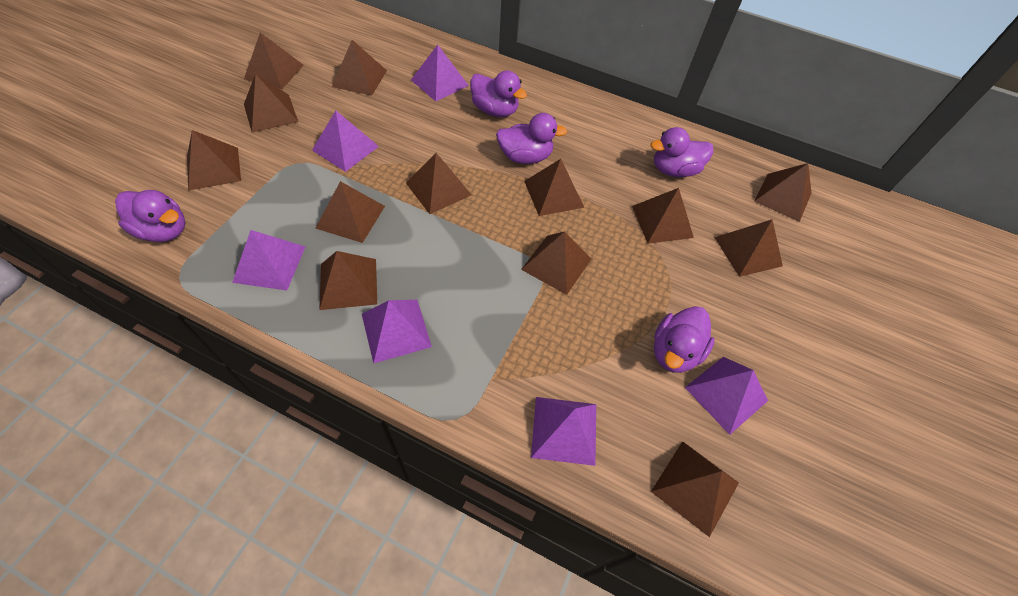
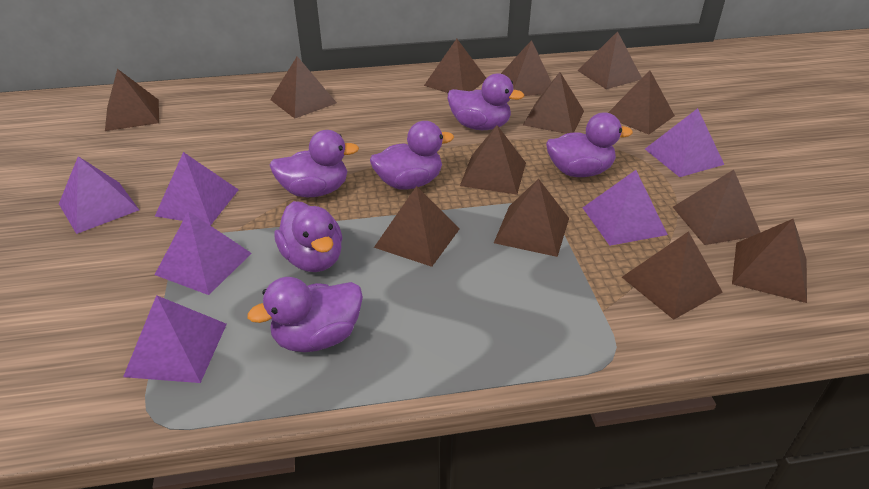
purple duck: 5 -> 6

